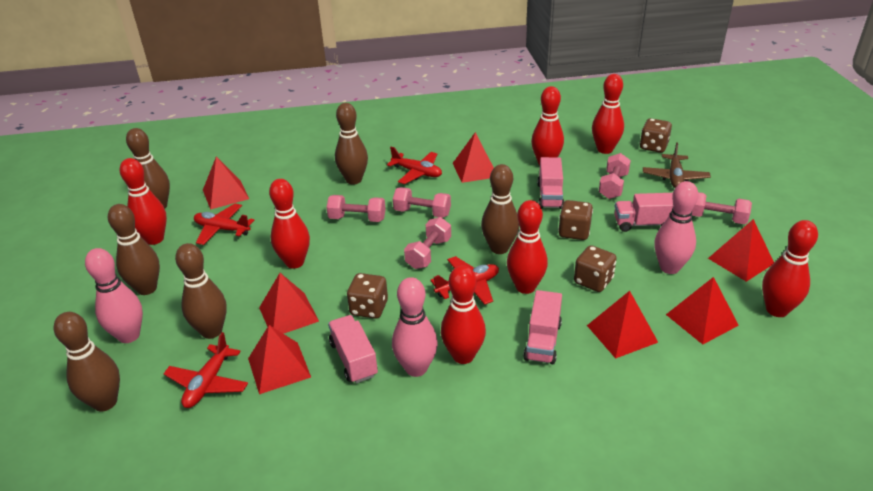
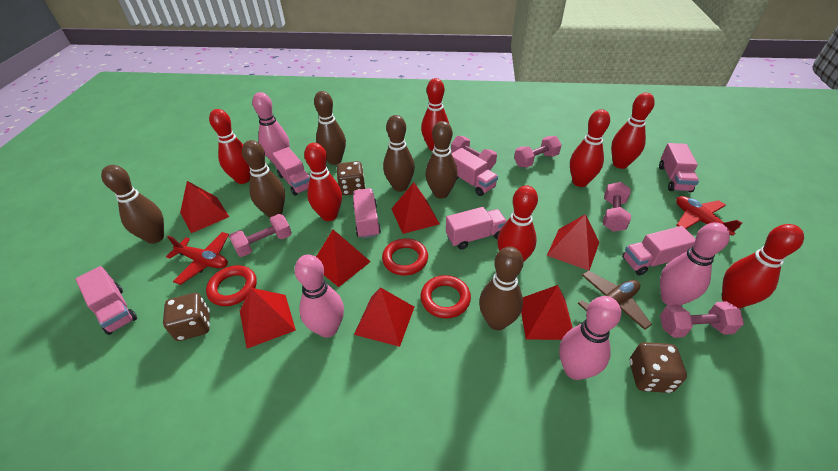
brown dice: 4 -> 3
pink bowling pin: 3 -> 4
pink truck: 4 -> 7
red plane: 4 -> 2
red ring: 0 -> 3

